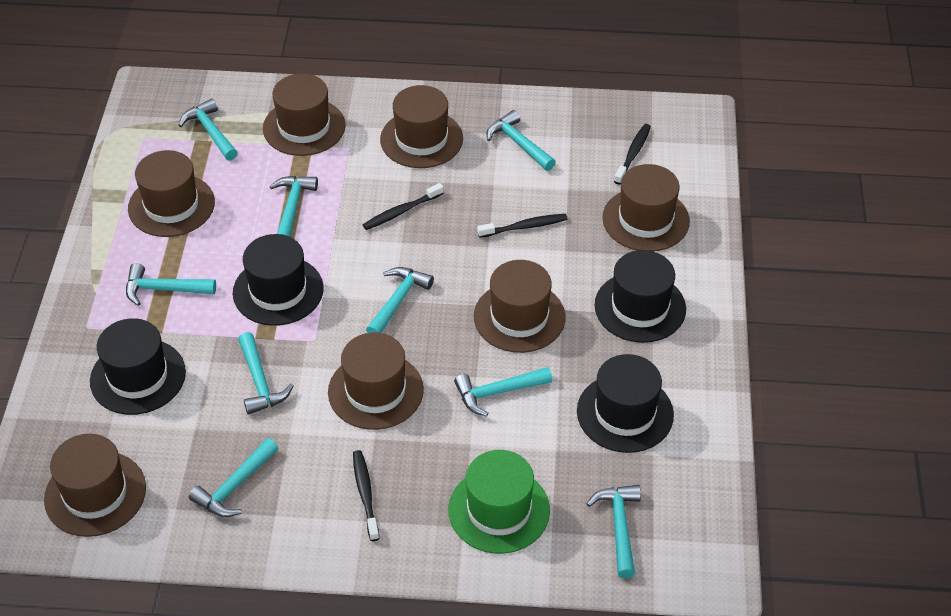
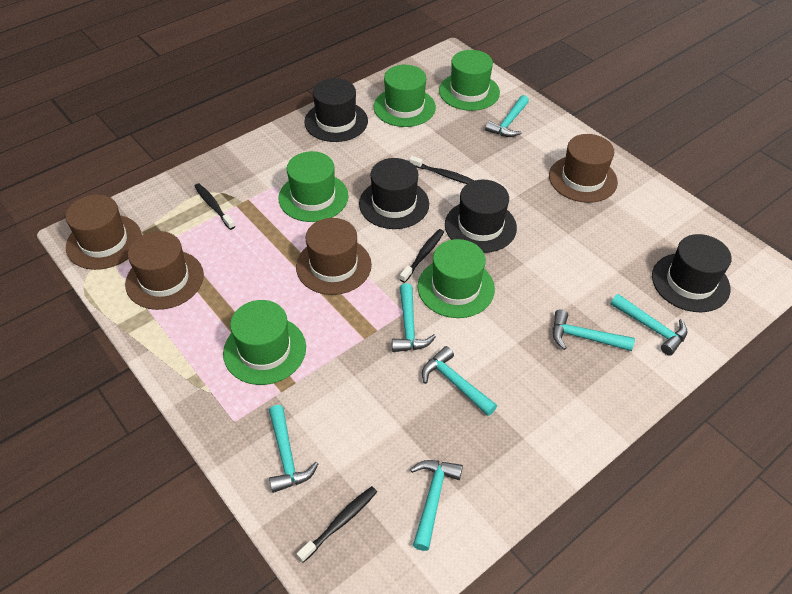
brown hat: 7 -> 4
green hat: 1 -> 5
turquoise hammer: 9 -> 7

